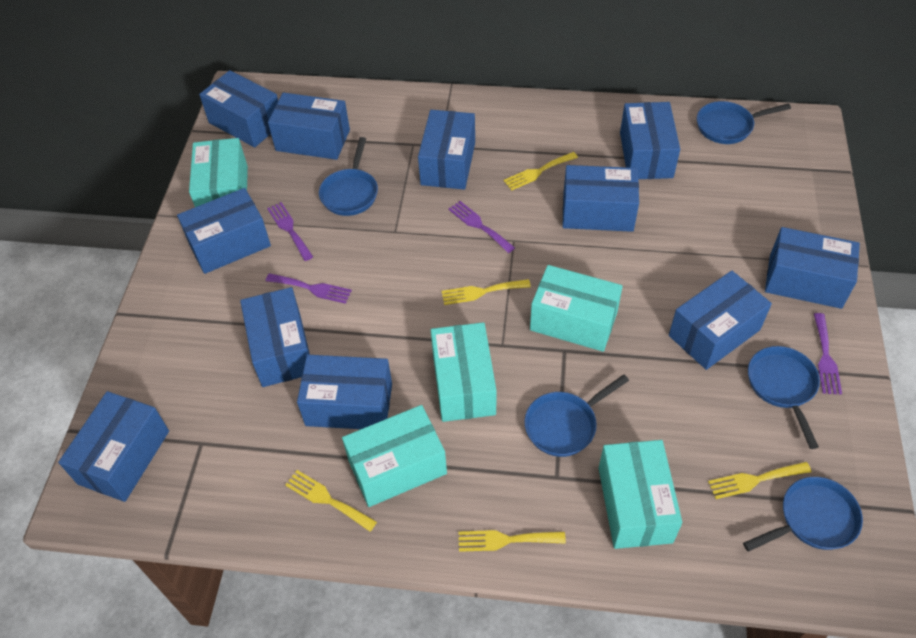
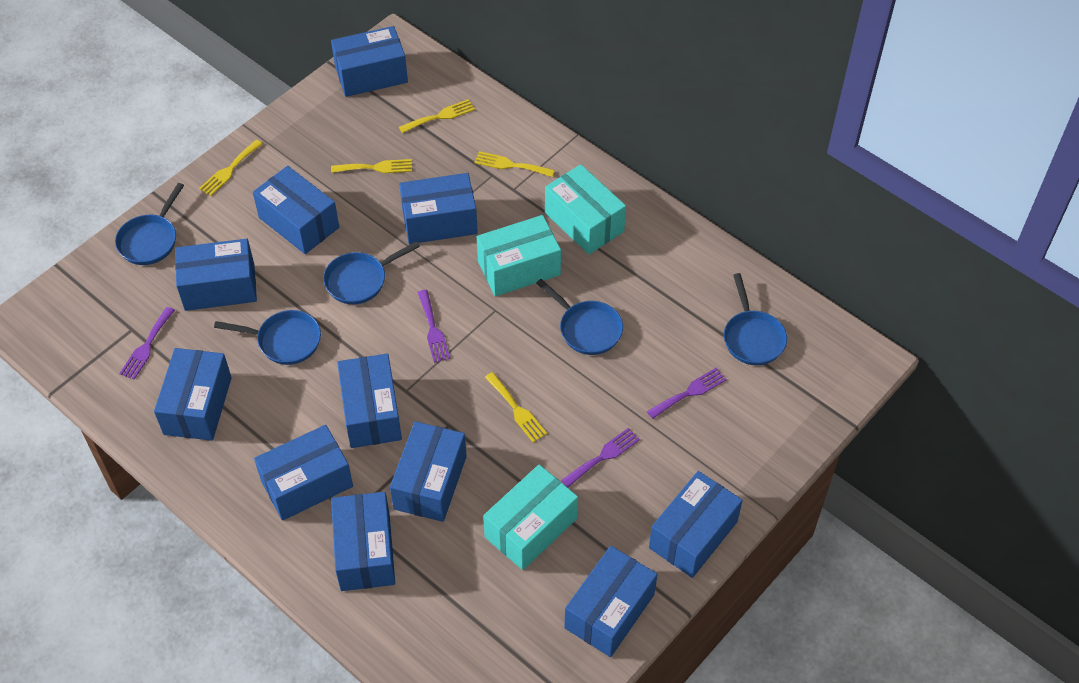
turquoise box: 5 -> 3

